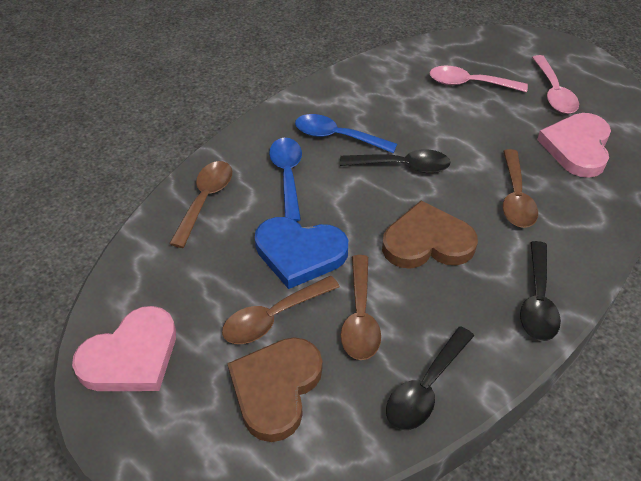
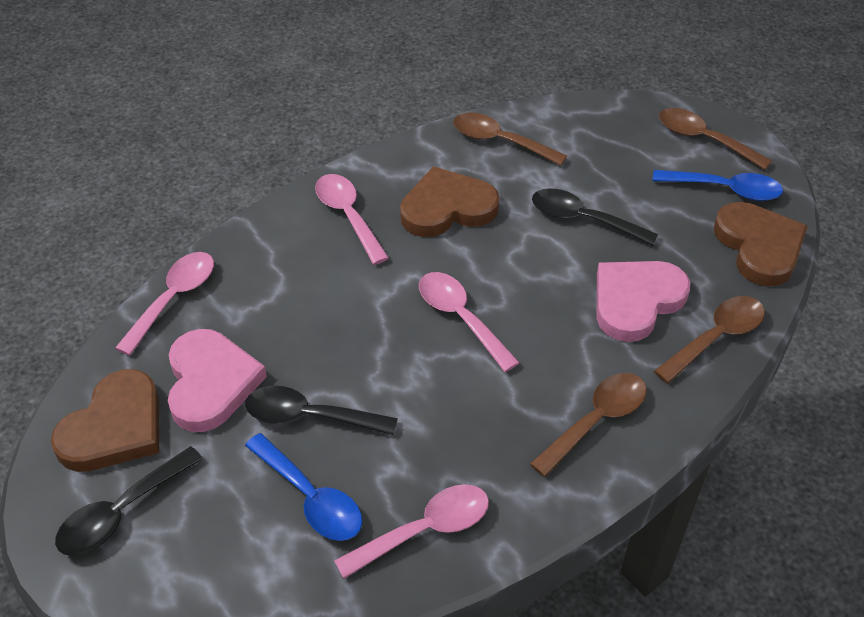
blue heart: 1 -> 0
brown heart: 2 -> 3
pink spoon: 2 -> 4

